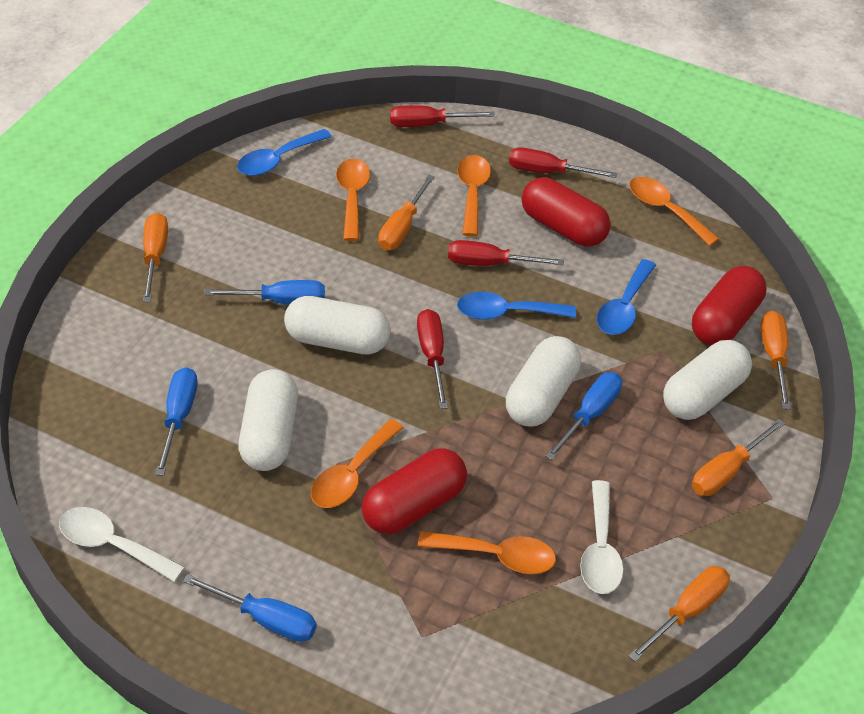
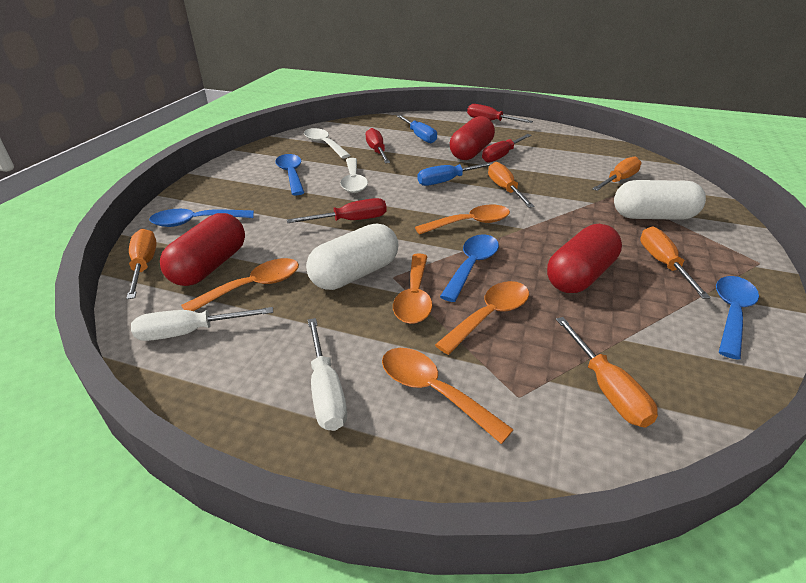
blue screwdriver: 4 -> 2
blue spoon: 3 -> 4
white capsule: 4 -> 2
white screwdriver: 0 -> 2

